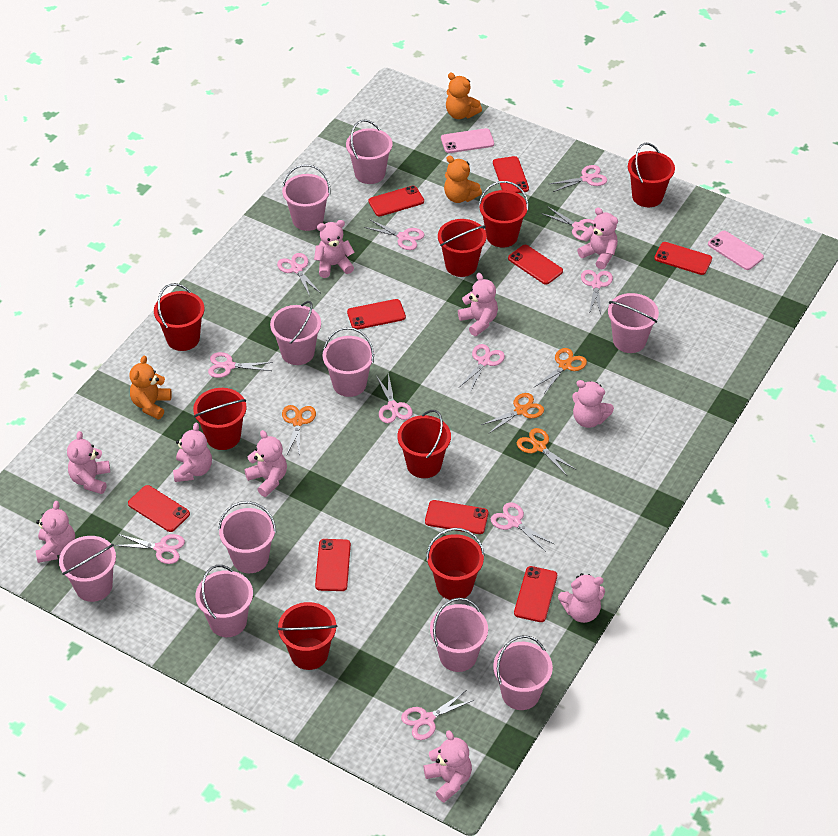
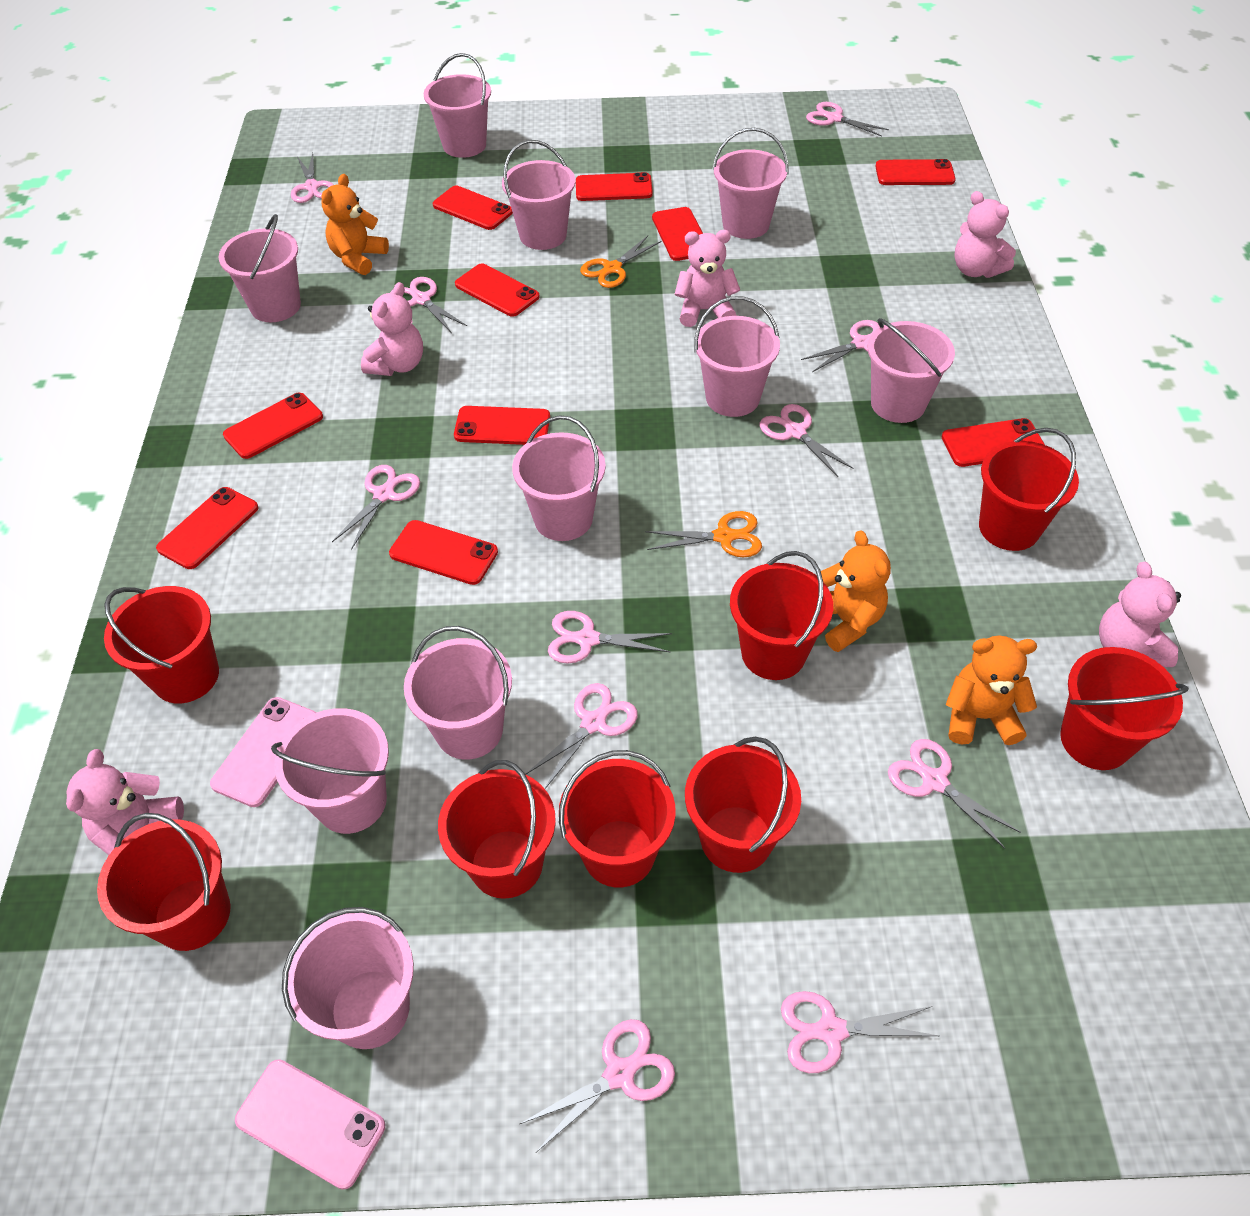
orange scissors: 4 -> 2
pink teddy bear: 10 -> 5
red phone: 9 -> 10

